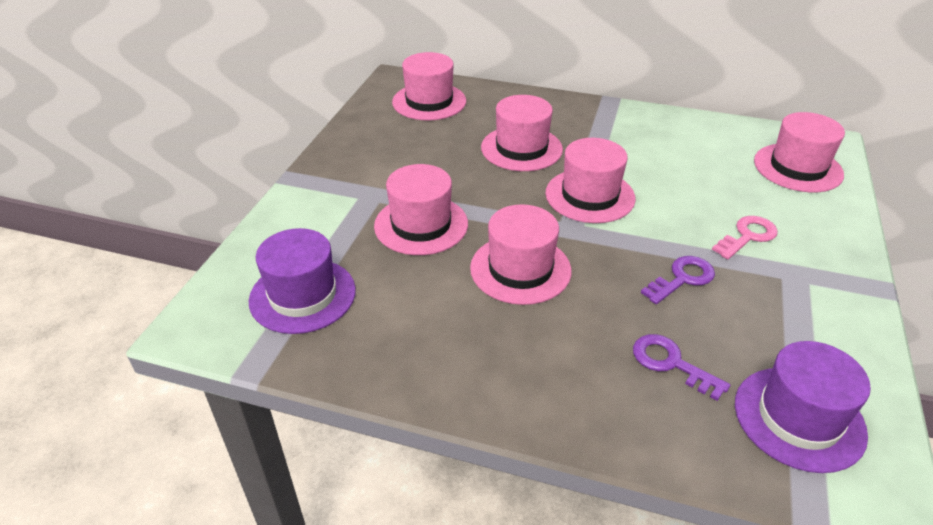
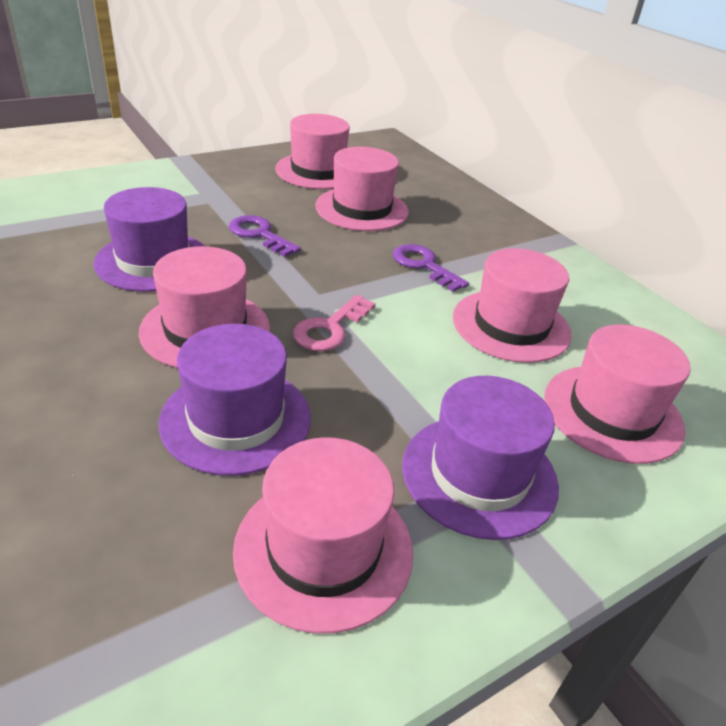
purple hat: 2 -> 3

